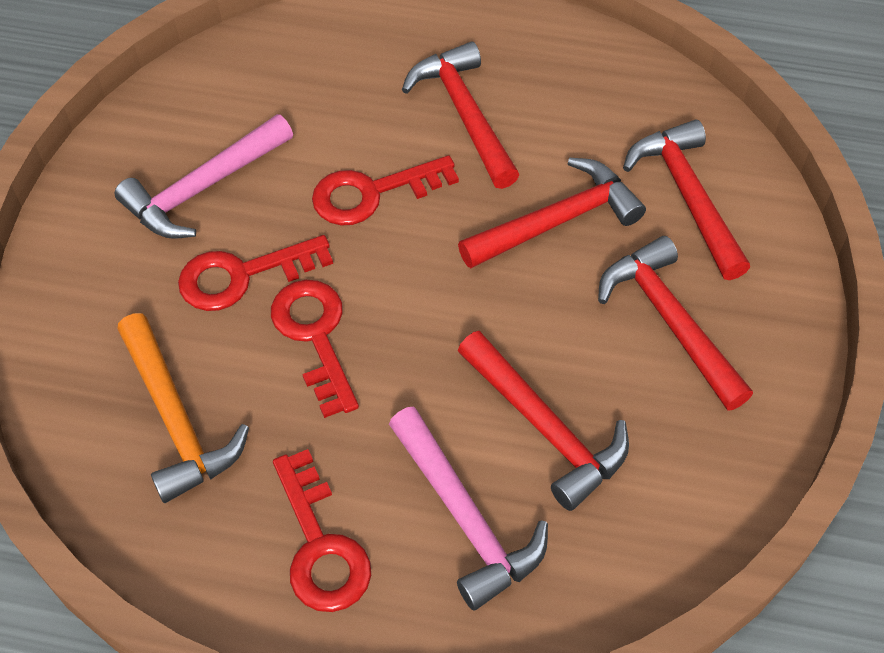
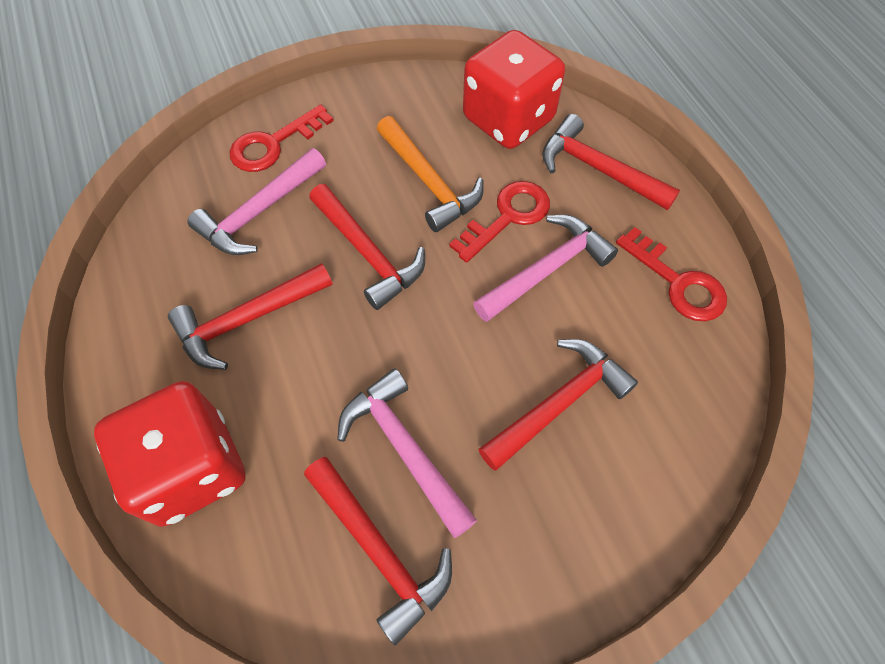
pink hammer: 2 -> 3
red dice: 0 -> 2
red key: 4 -> 3

